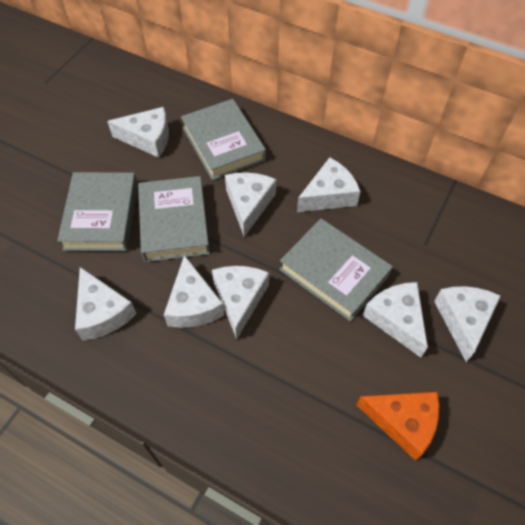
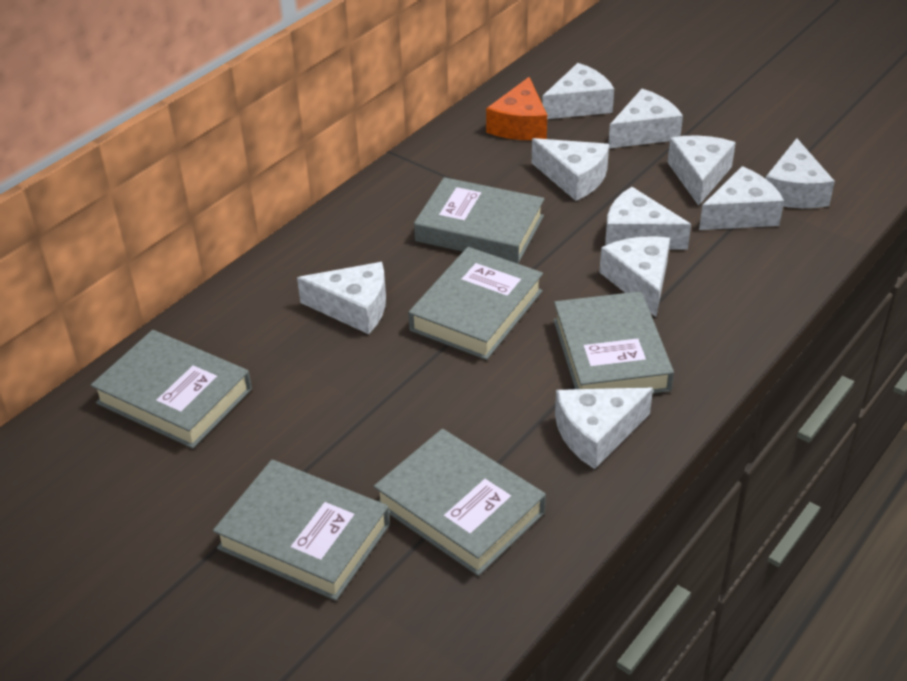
grey book: 4 -> 6
white cheese: 8 -> 10

